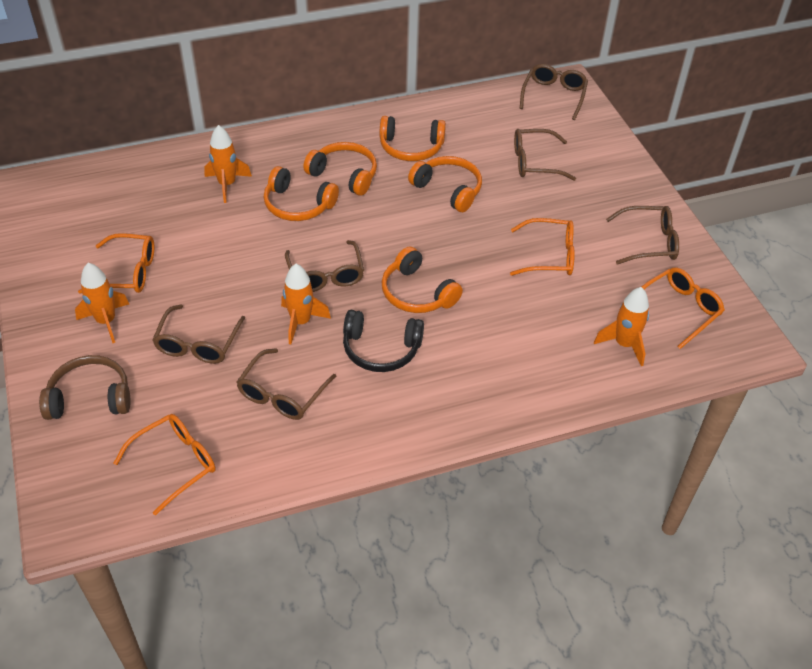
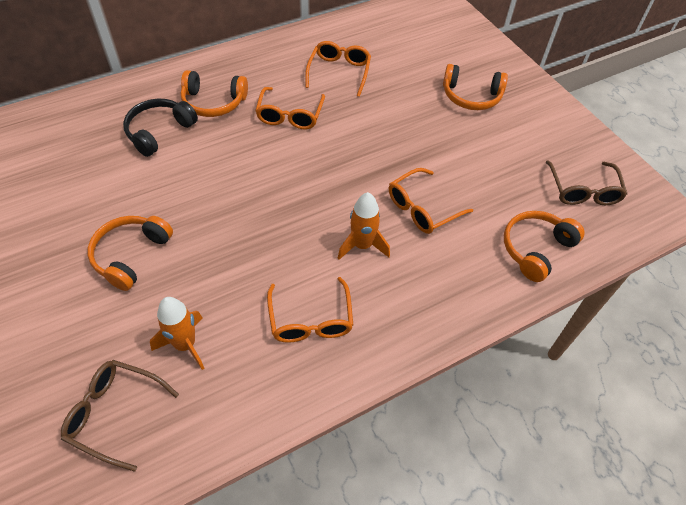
brown glasses: 6 -> 2
brown headphones: 1 -> 0
orange headphones: 5 -> 4
orange rocket: 4 -> 2

